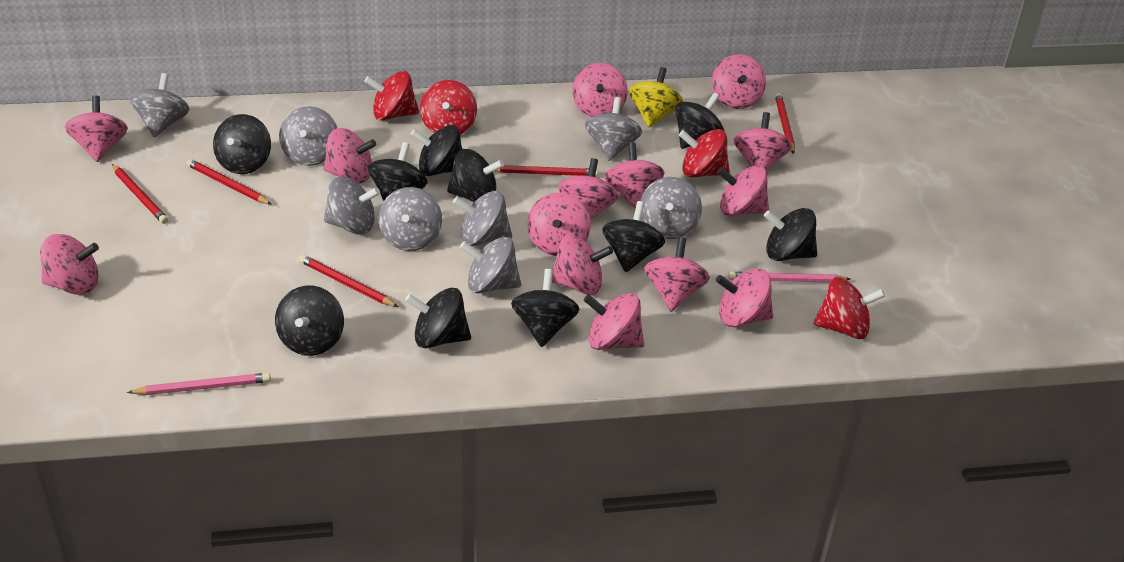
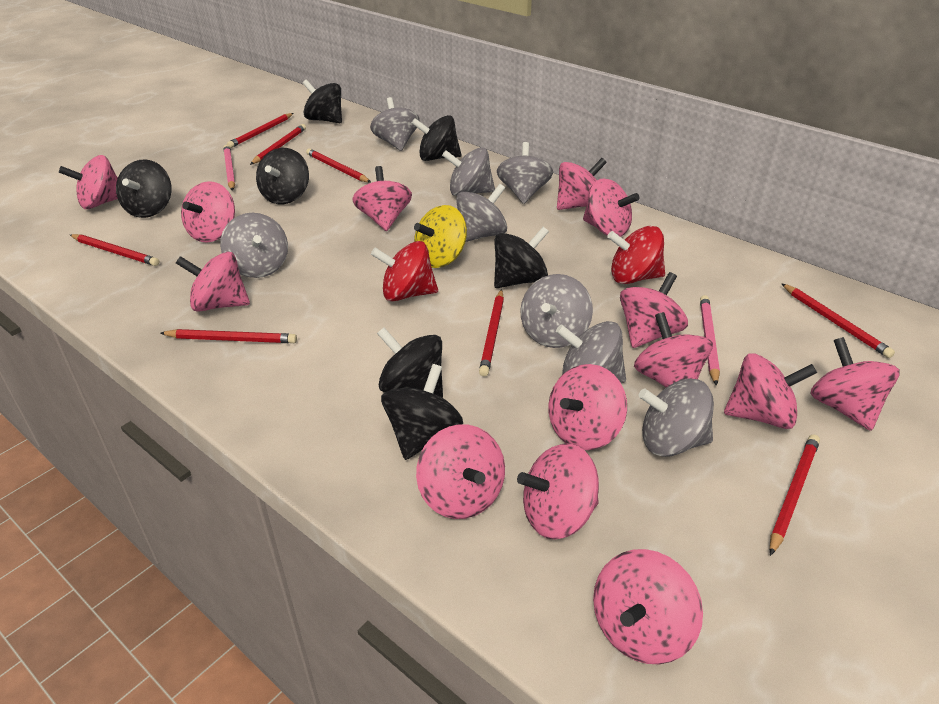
black spinning top: 10 -> 7
red pencil: 5 -> 8
red spinning top: 4 -> 2

